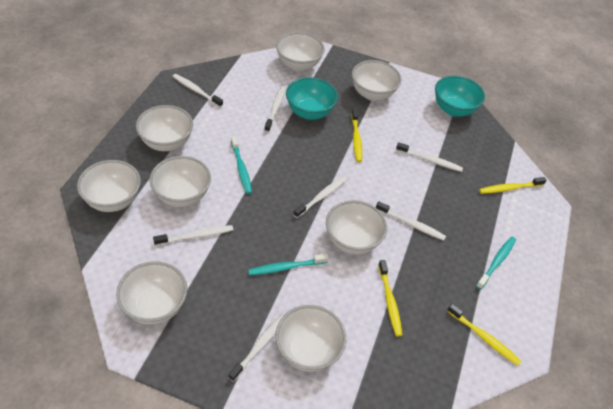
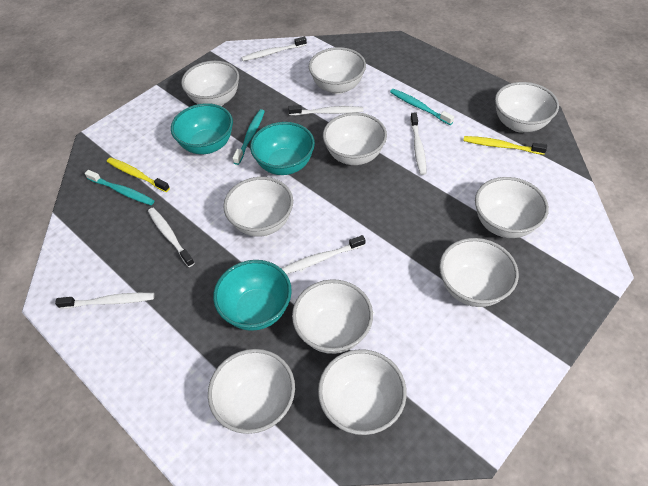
turquoise bowl: 2 -> 3
white bowl: 8 -> 10
white toothbrush: 7 -> 6
yellow toothbrush: 4 -> 2

